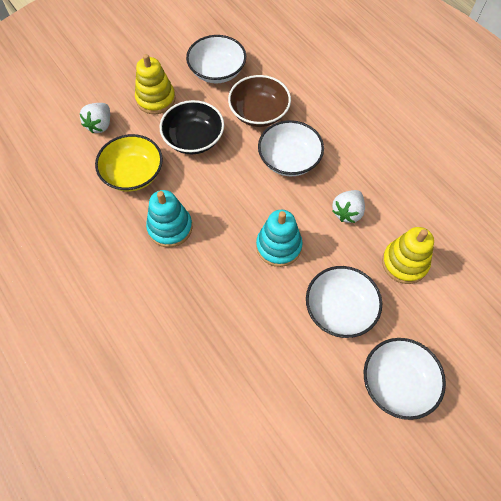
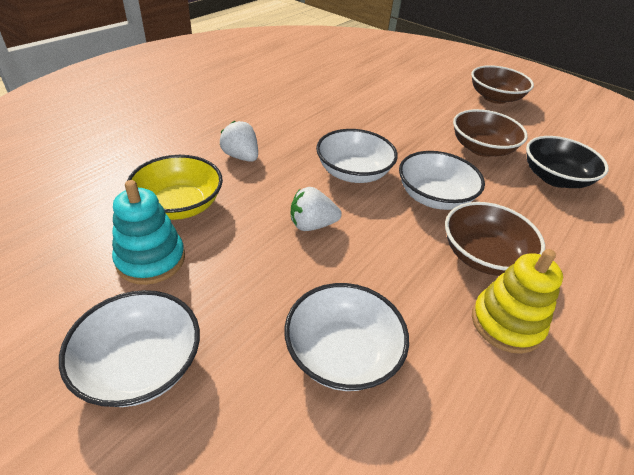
brown bowl: 1 -> 3
turquoise stacking toy: 2 -> 1
yellow stacking toy: 2 -> 1

